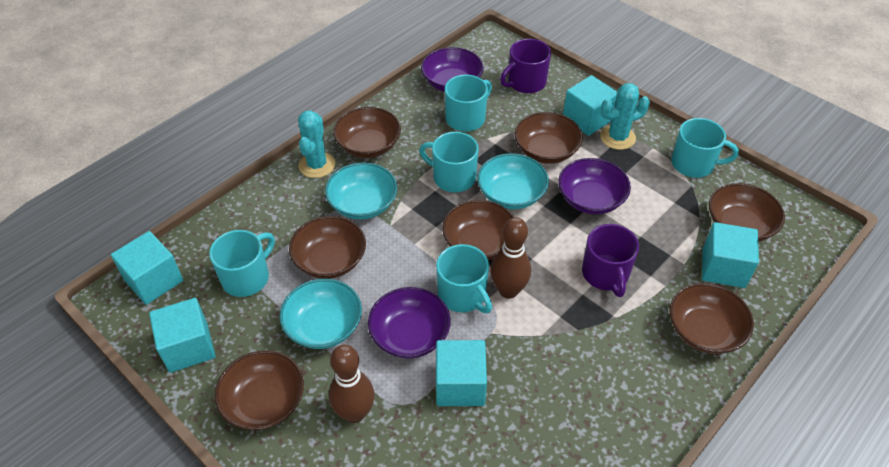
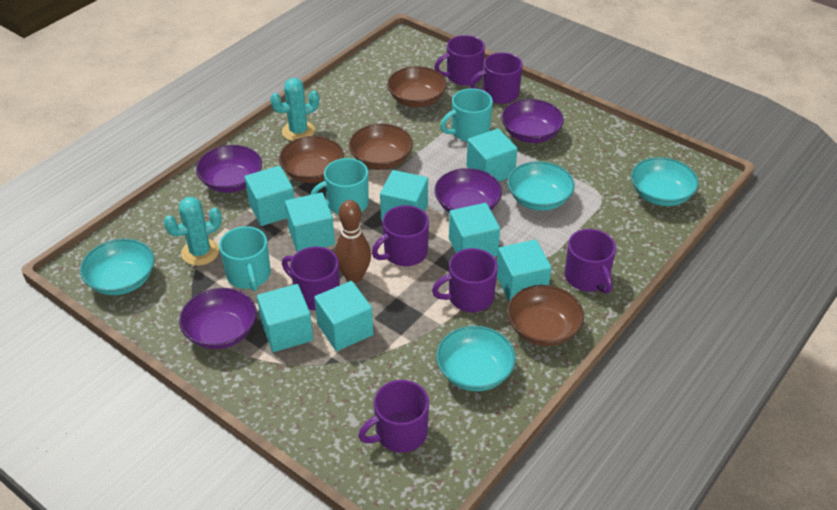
brown bowl: 7 -> 4
brown bowling pin: 2 -> 1
purple bowl: 3 -> 4
purple mug: 2 -> 7
turquoise bowl: 3 -> 4
turquoise cube: 5 -> 8
turquoise mug: 5 -> 3

